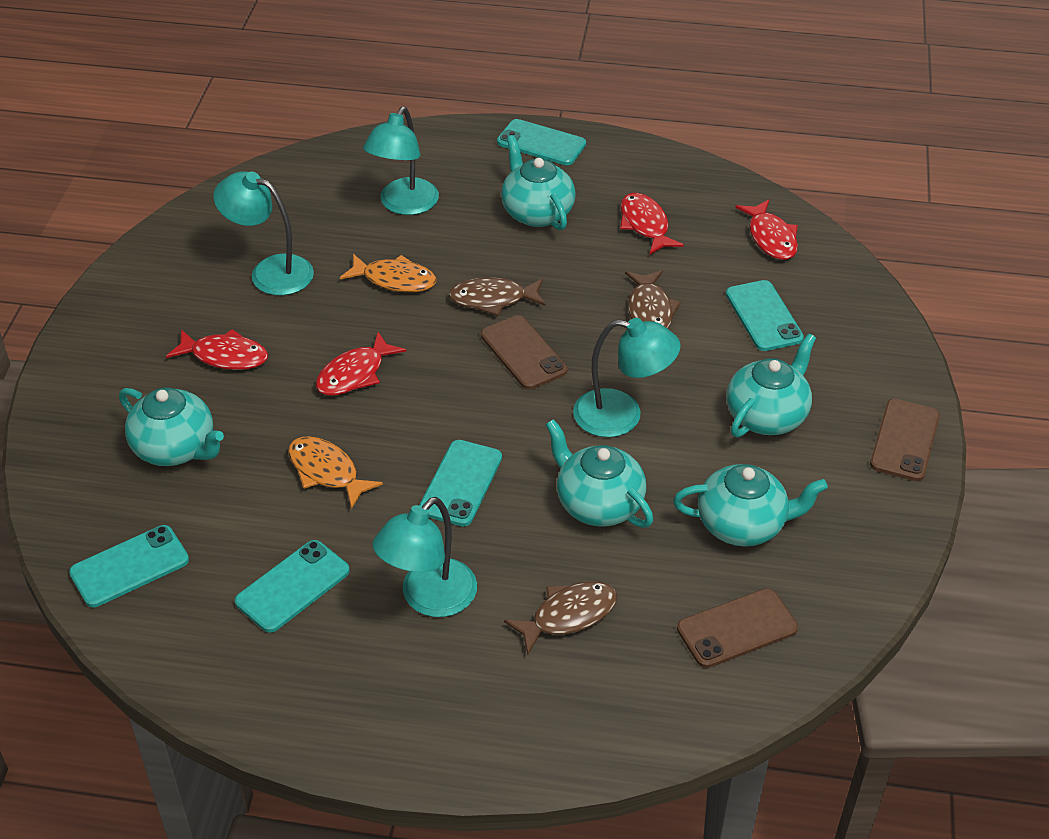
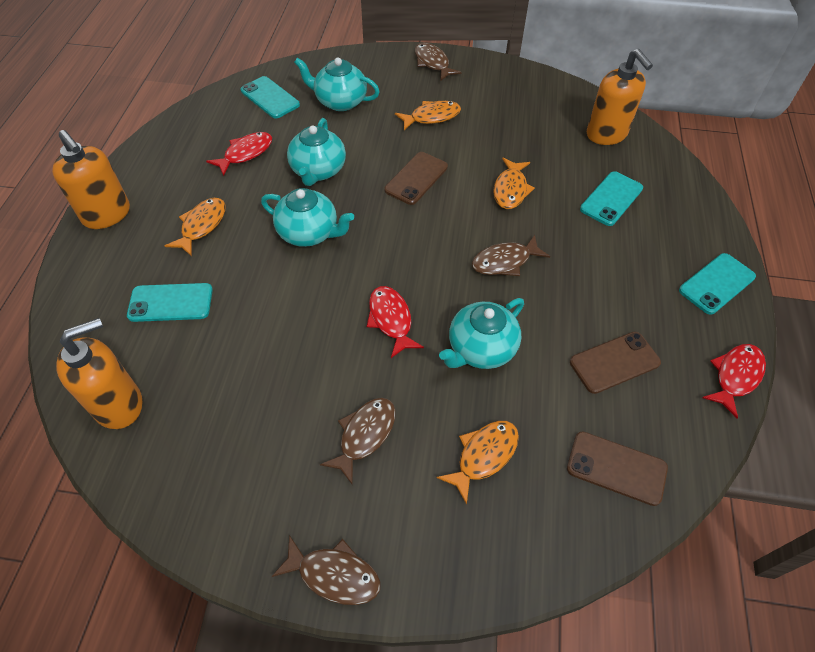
brown fish: 3 -> 4
orange fish: 2 -> 4
orange soap dispenser: 0 -> 3
red fish: 4 -> 3
turquoise lamp: 4 -> 0
turquoise phone: 5 -> 4
turquoise teapot: 5 -> 4

